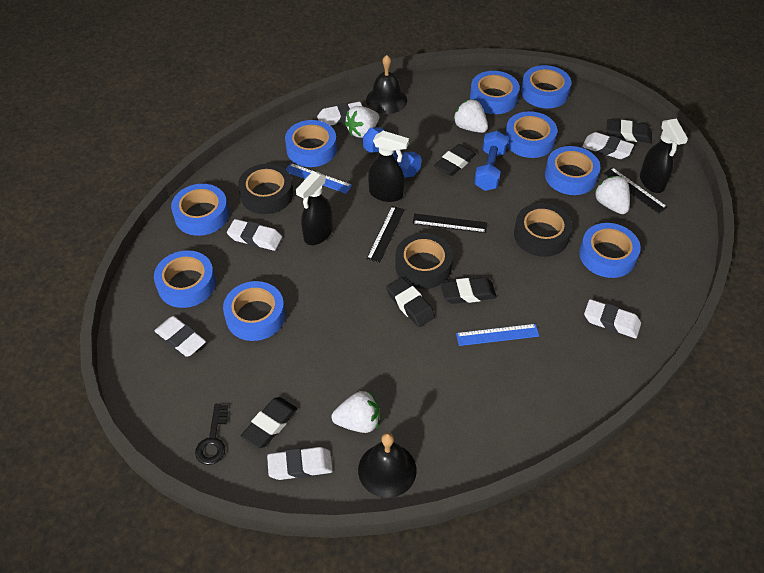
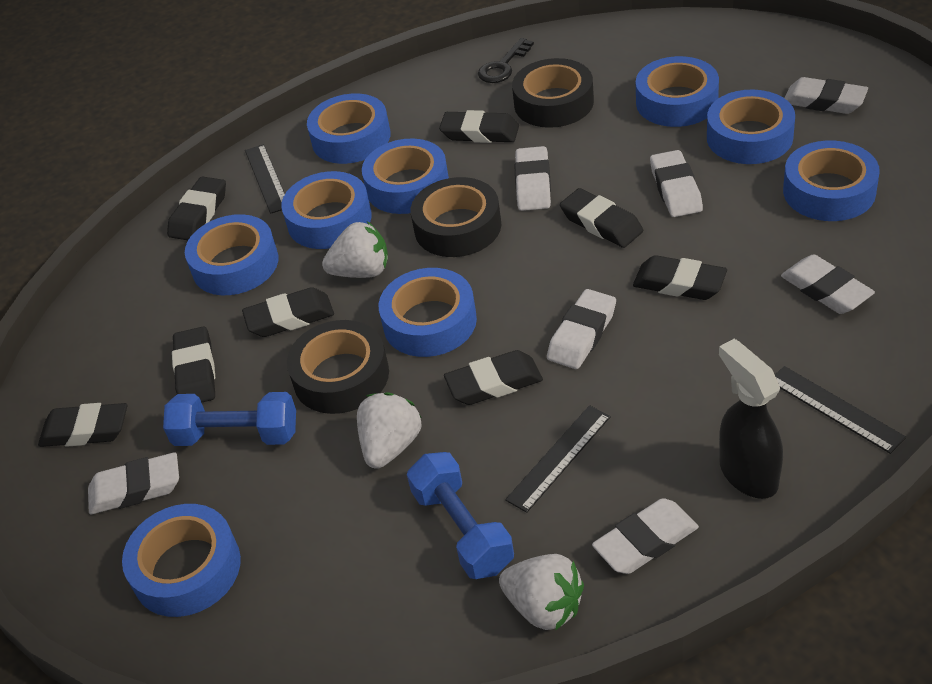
black bell: 2 -> 0
black eraser: 5 -> 8
black spray bottle: 3 -> 1
blue ruler: 2 -> 0
white eraser: 6 -> 7
white strawberry: 4 -> 3

